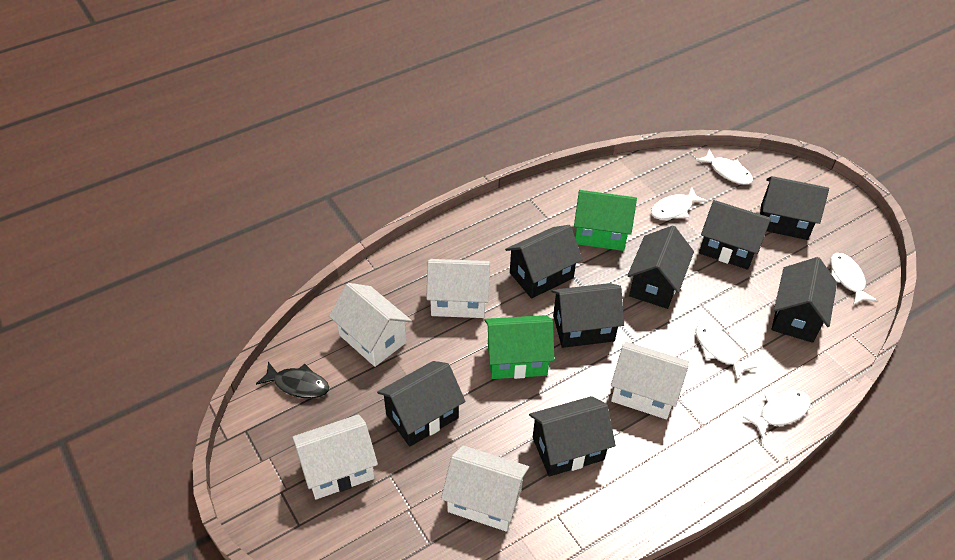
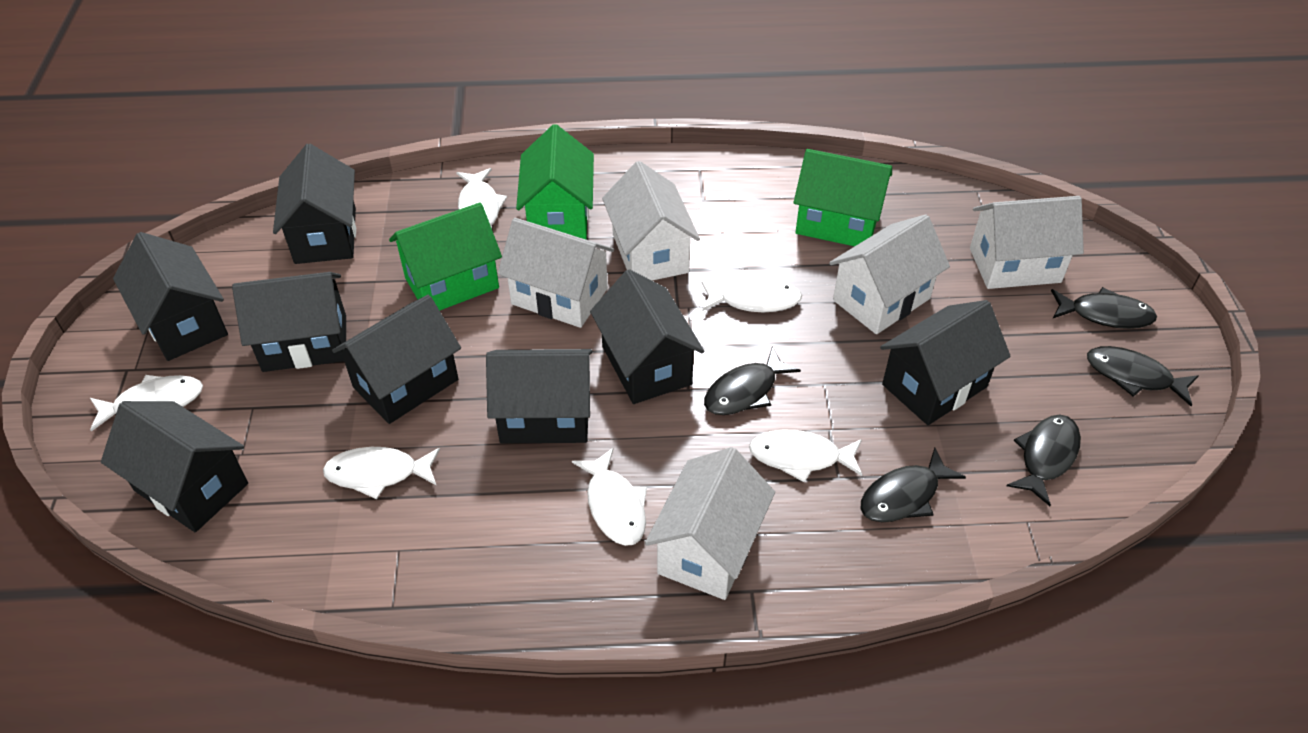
black fish: 1 -> 5
green house: 2 -> 3
white fish: 5 -> 6

